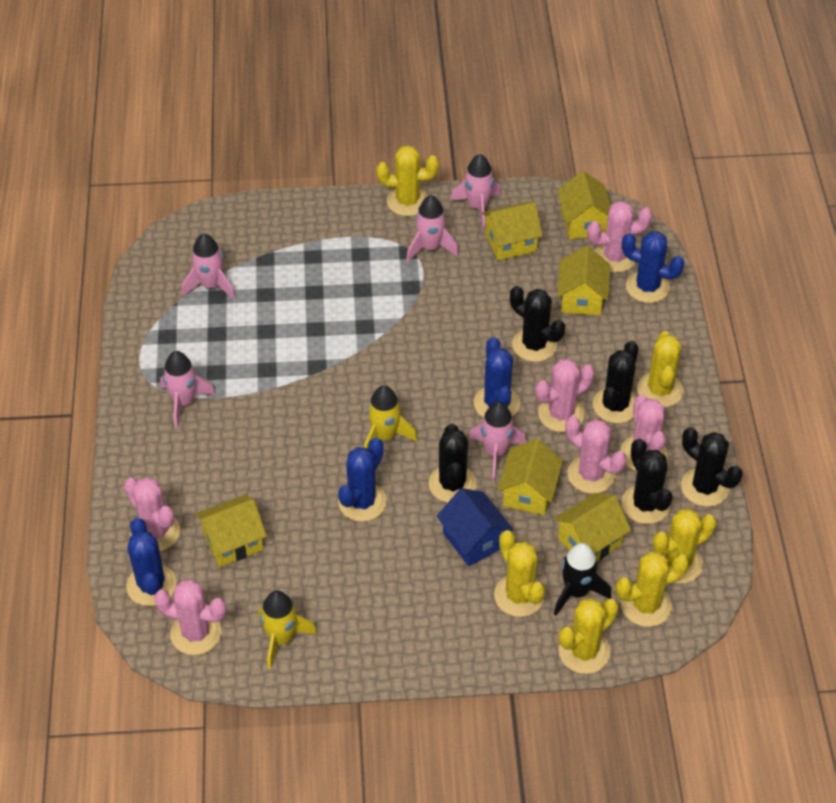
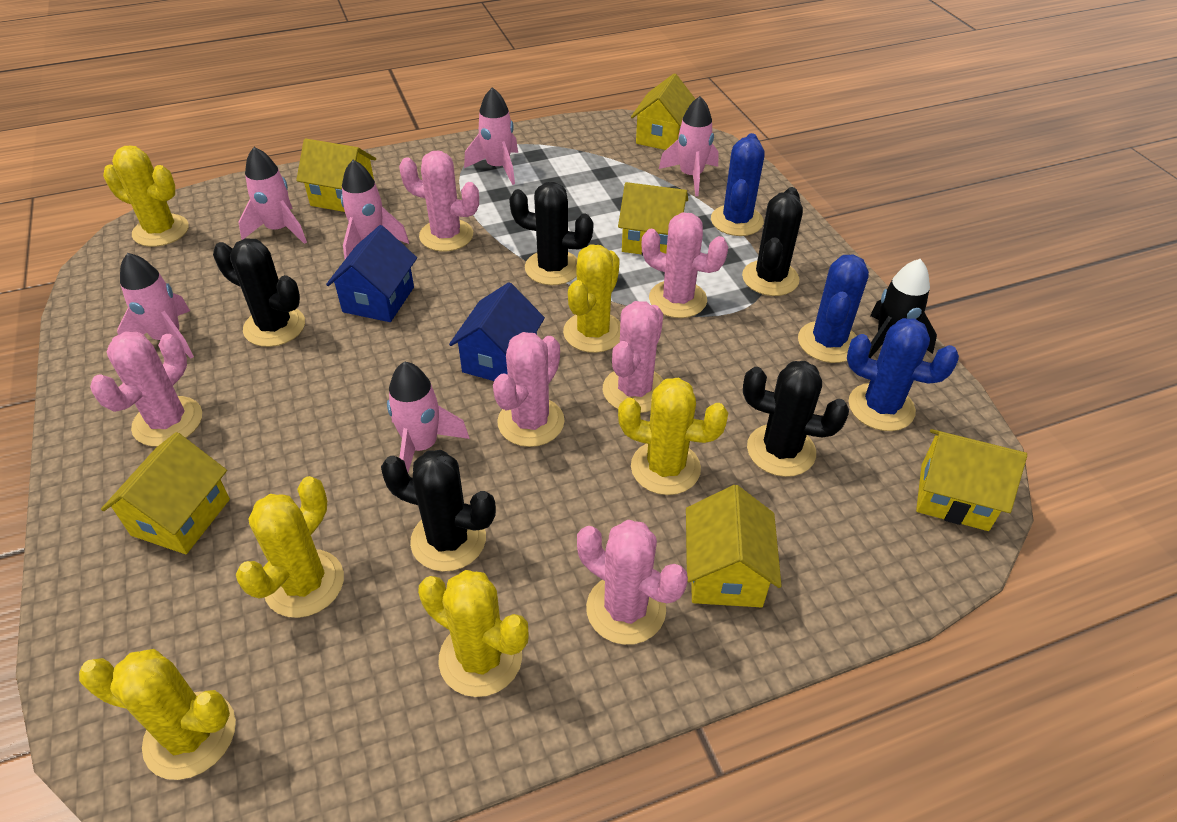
blue cactus: 4 -> 3
blue house: 1 -> 2
pink rocket: 5 -> 6
yellow rocket: 2 -> 0

